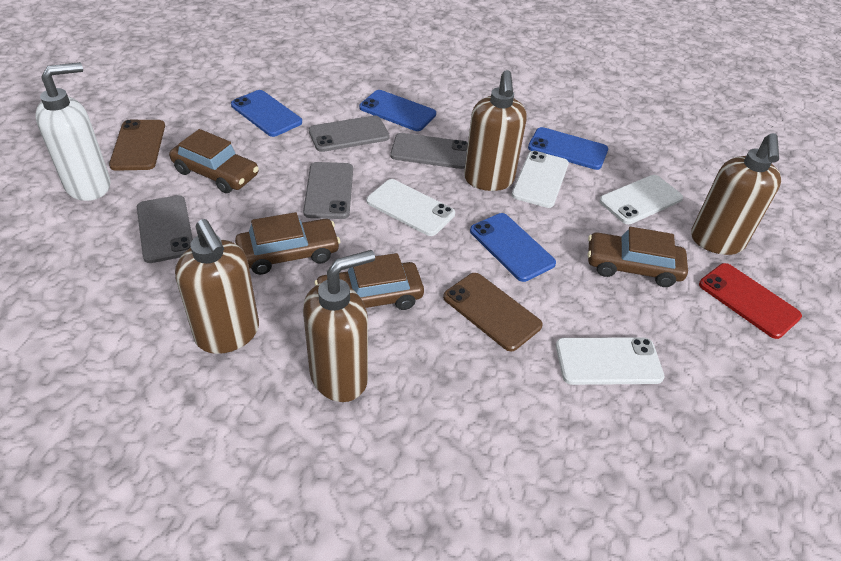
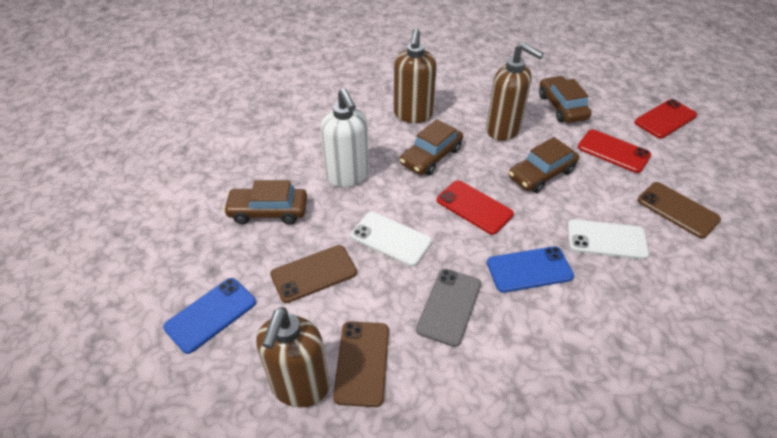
blue phone: 4 -> 2
brown phone: 2 -> 3
brown soap dispenser: 4 -> 3
grey phone: 4 -> 1
red phone: 1 -> 3
white phone: 4 -> 2

